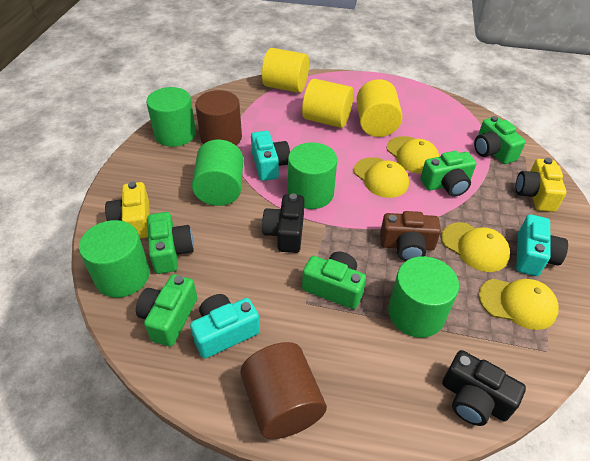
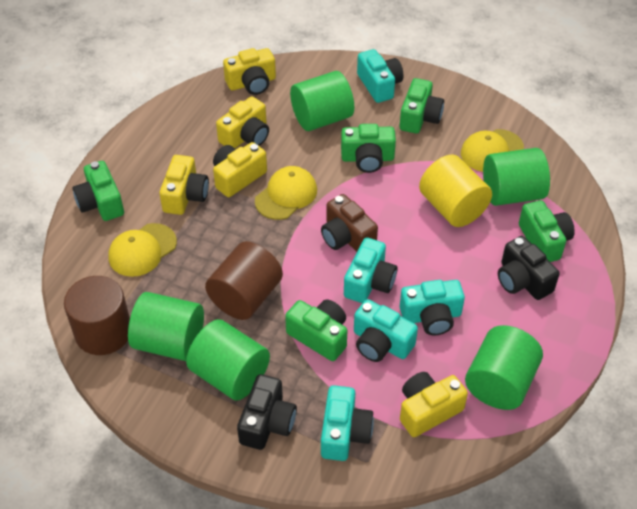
turquoise camera: 3 -> 5
yellow camera: 2 -> 5
yellow cap: 4 -> 3
yellow cylinder: 3 -> 1

